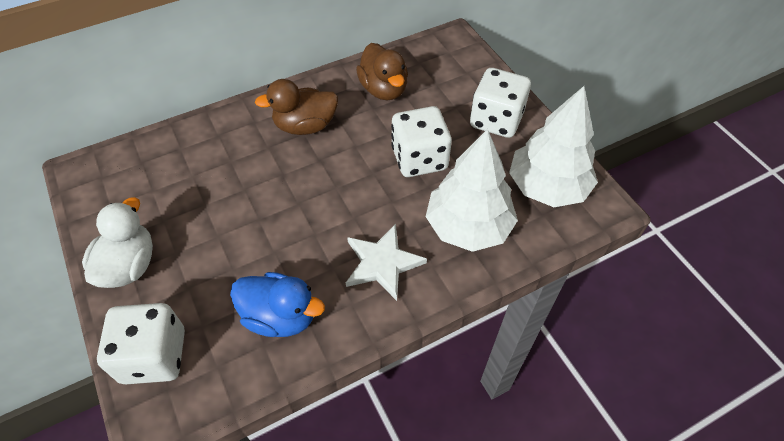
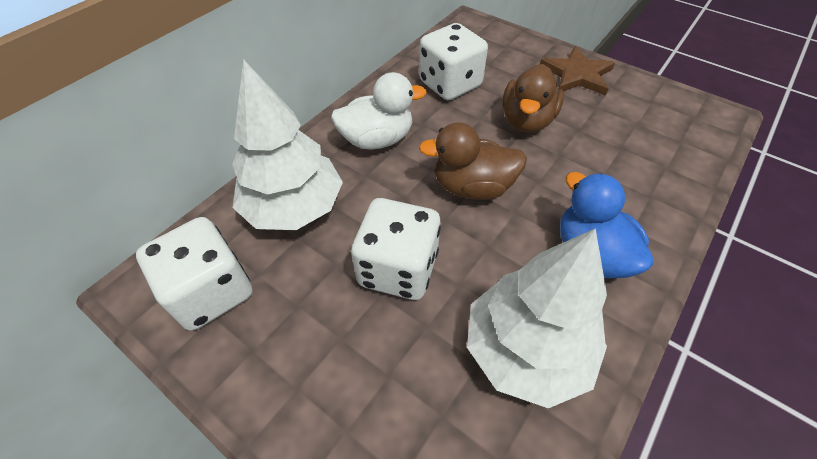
brown star: 0 -> 1
white star: 1 -> 0

